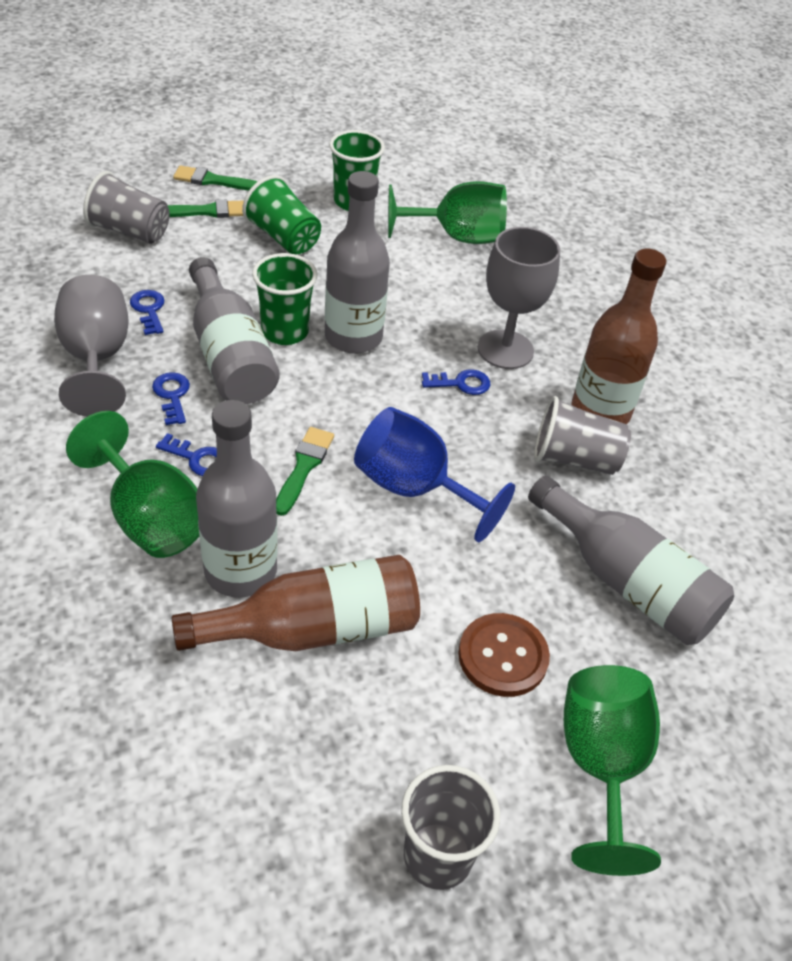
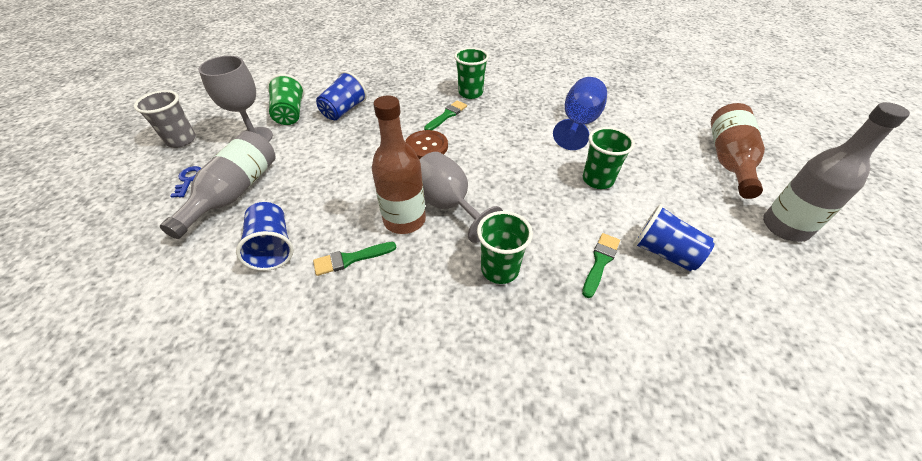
blue cup: 0 -> 3
blue key: 4 -> 1
green cup: 3 -> 4
green goblet: 3 -> 0
grey bottle: 4 -> 2
grey cup: 3 -> 1

